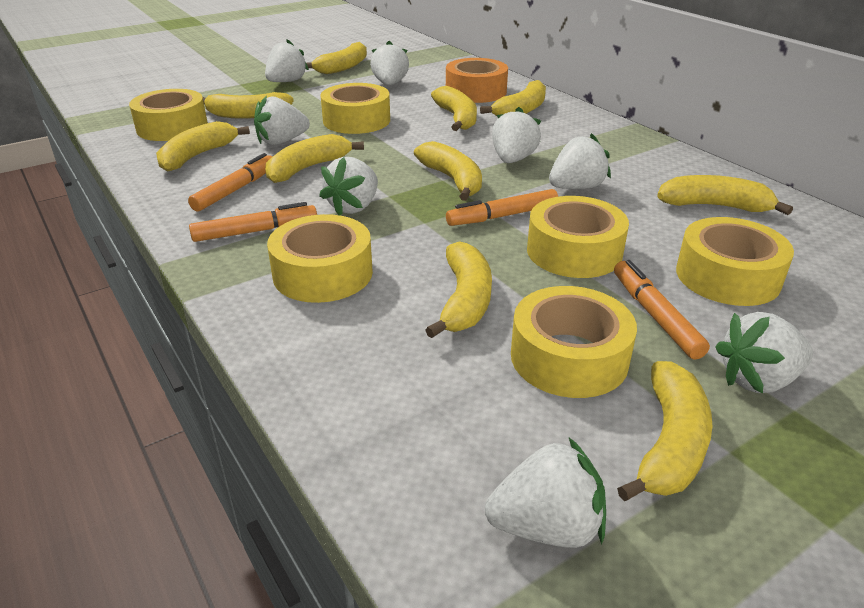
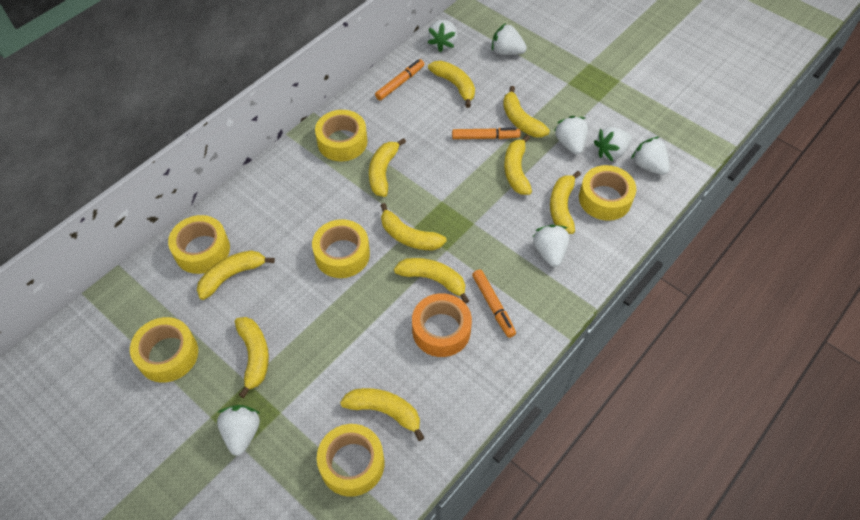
orange marker: 4 -> 3
white strawberry: 8 -> 7

